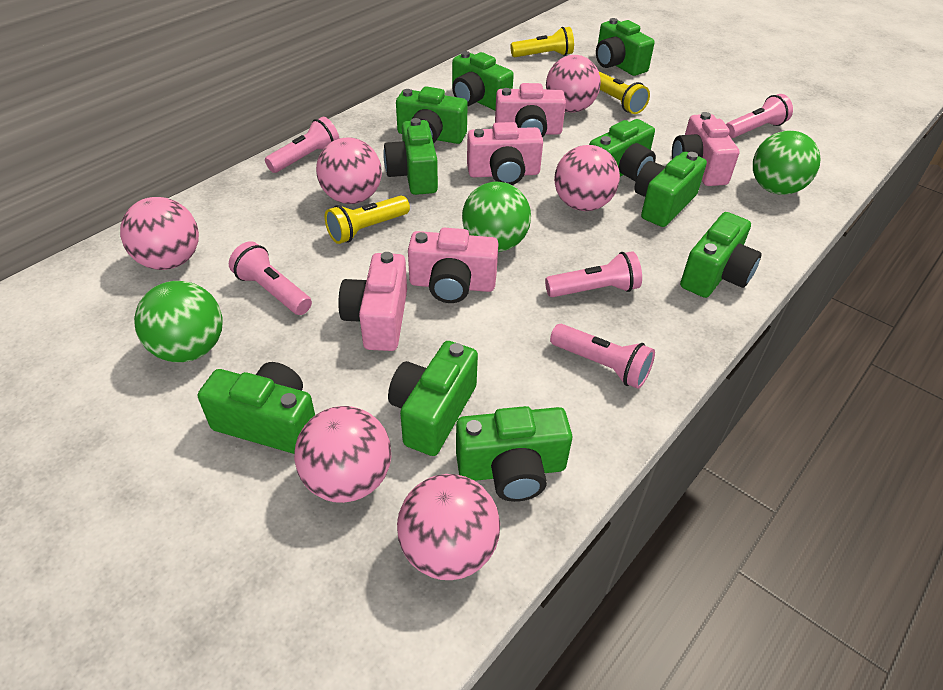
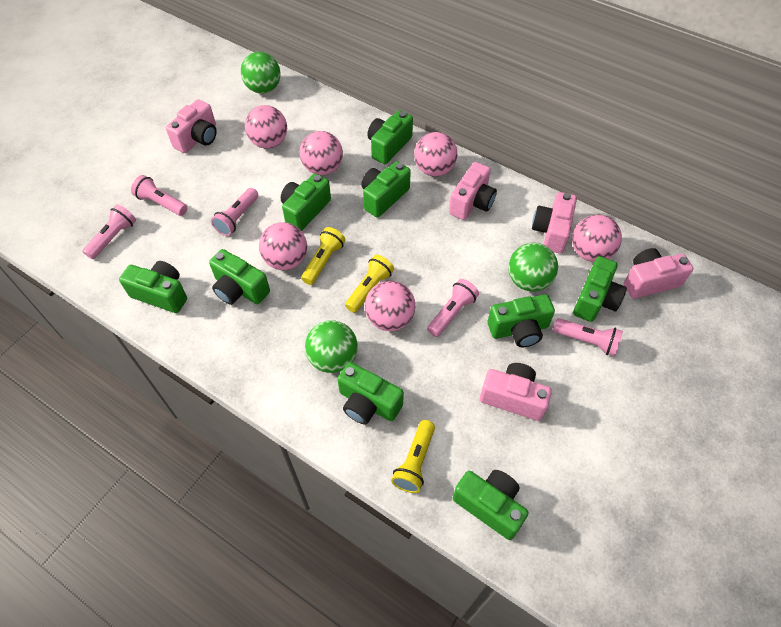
green camera: 10 -> 9

